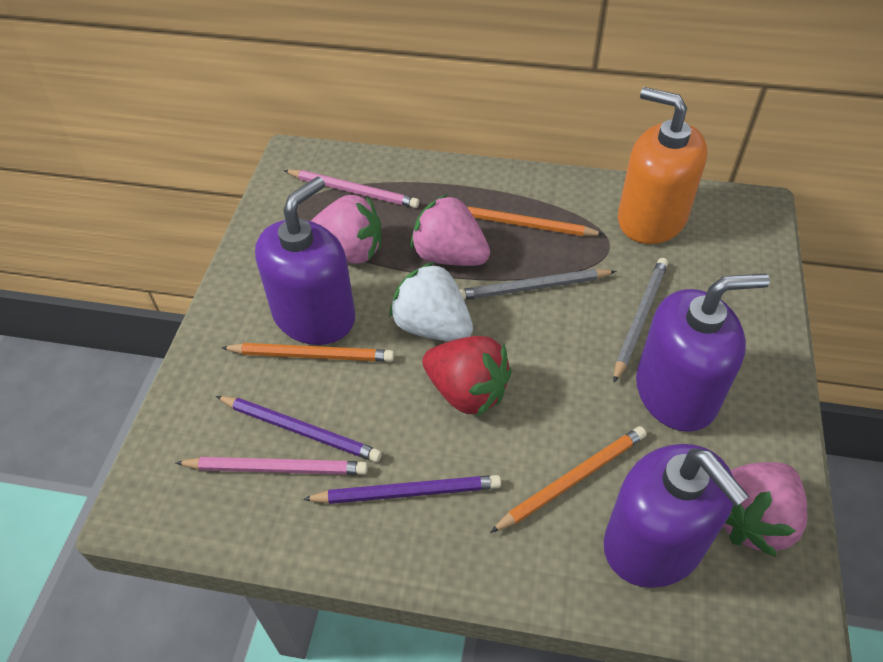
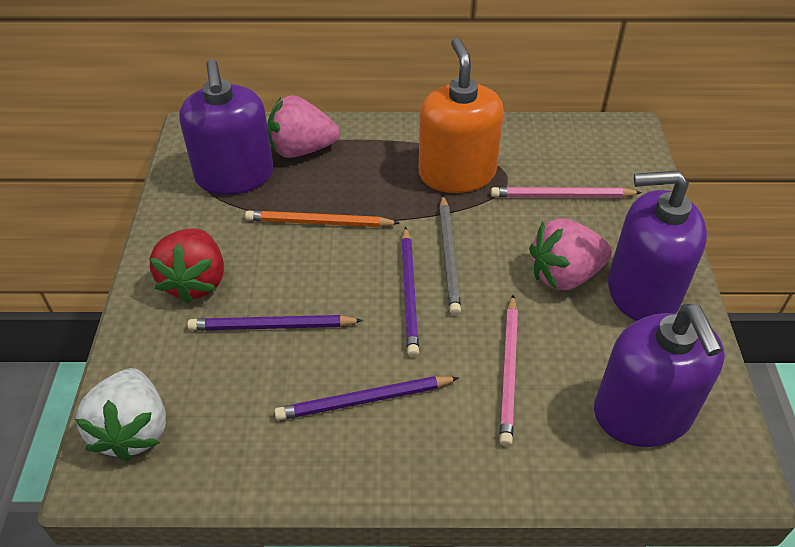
grey pencil: 2 -> 1
orange pencil: 3 -> 1
pink strawberry: 3 -> 2
purple pencil: 2 -> 3

